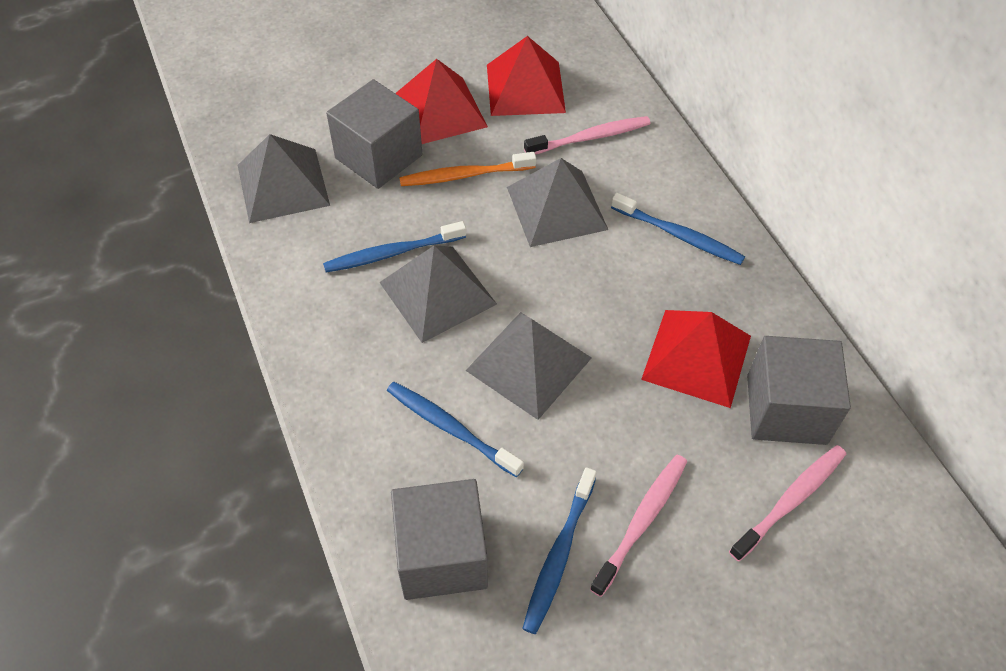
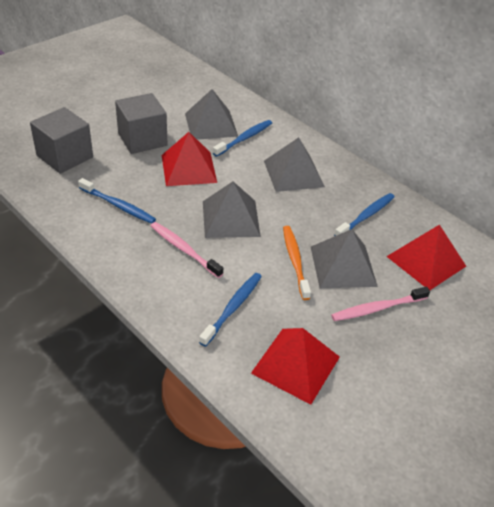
grey cube: 3 -> 2
pink toothbrush: 3 -> 2

